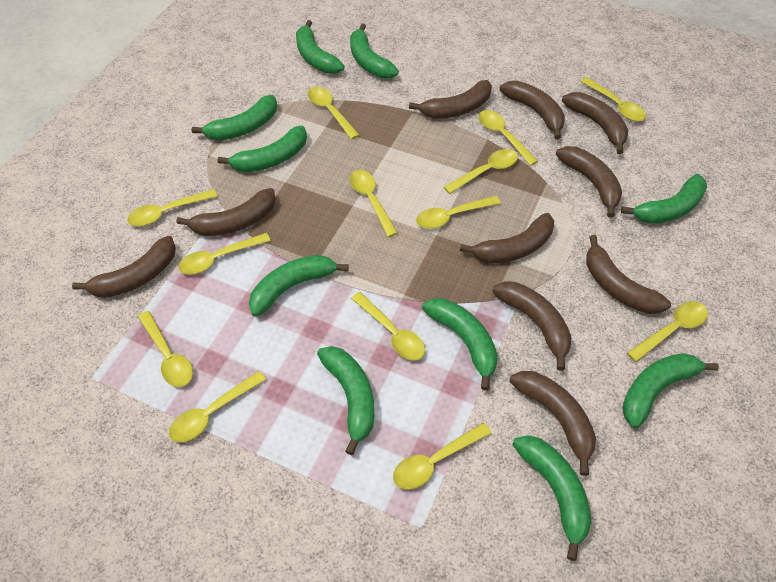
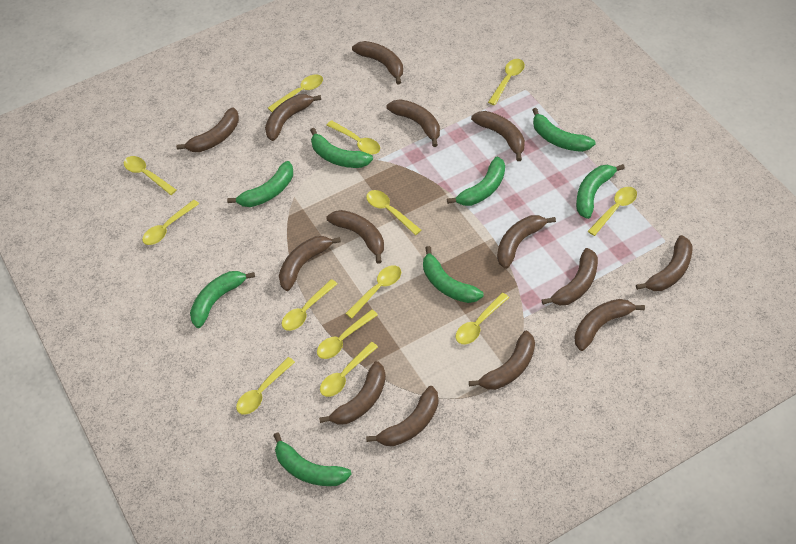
brown banana: 10 -> 14
green banana: 10 -> 8

